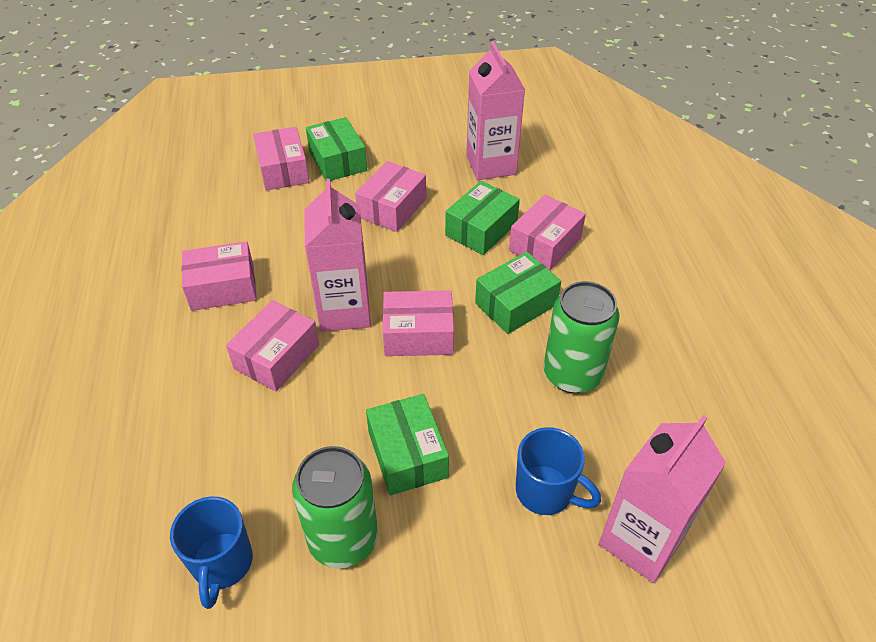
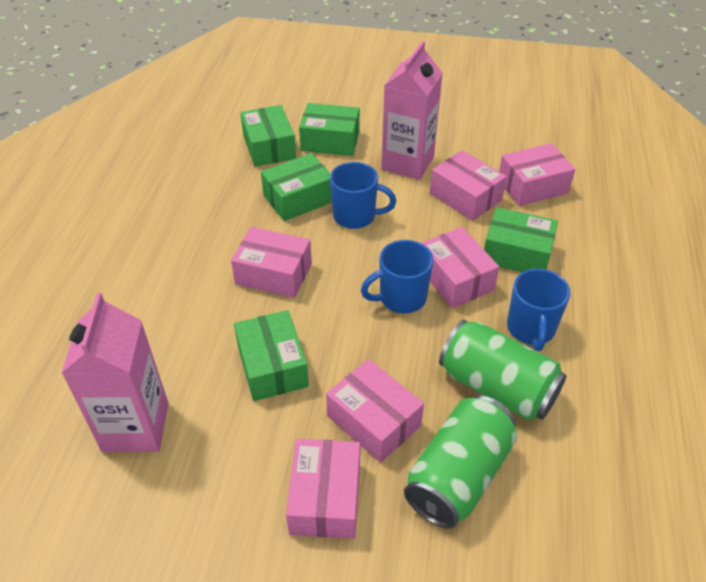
blue mug: 2 -> 3
green box: 4 -> 5
pink carton: 3 -> 2

